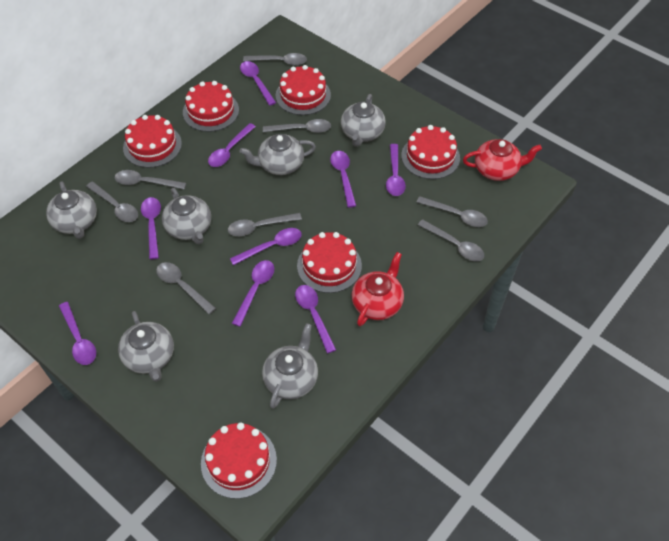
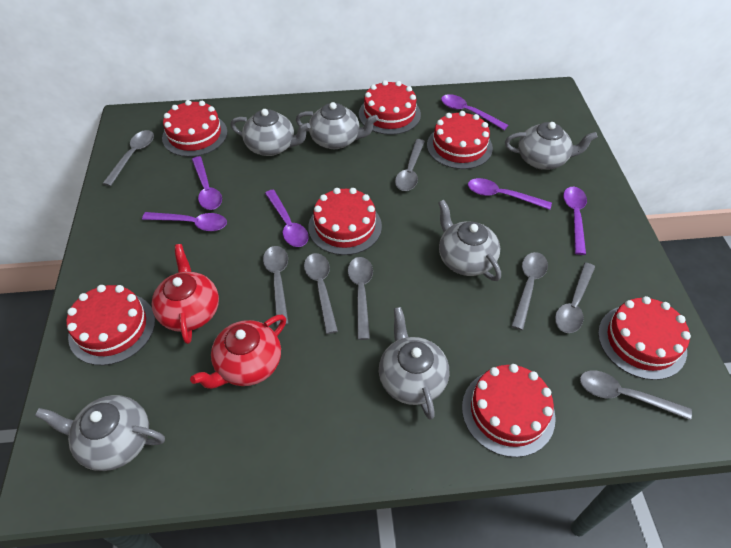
purple spoon: 9 -> 6
red cake: 6 -> 7

